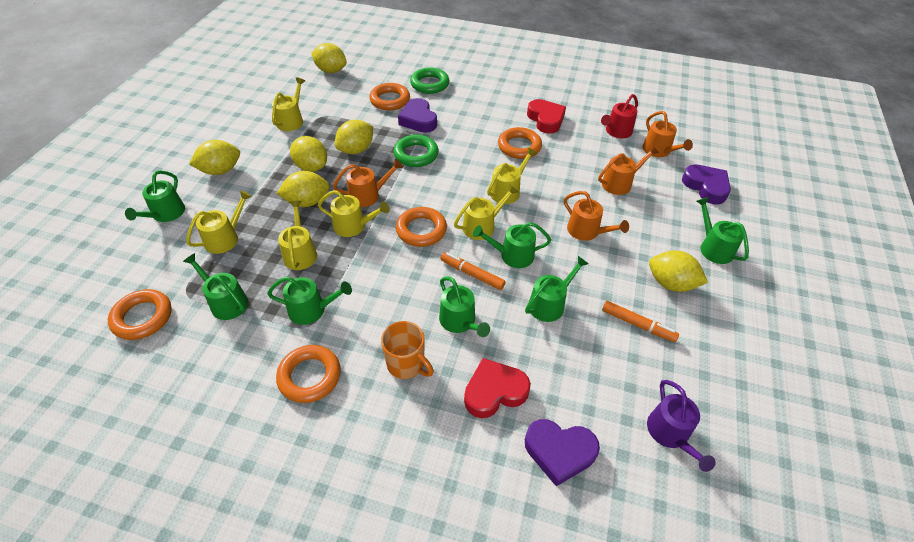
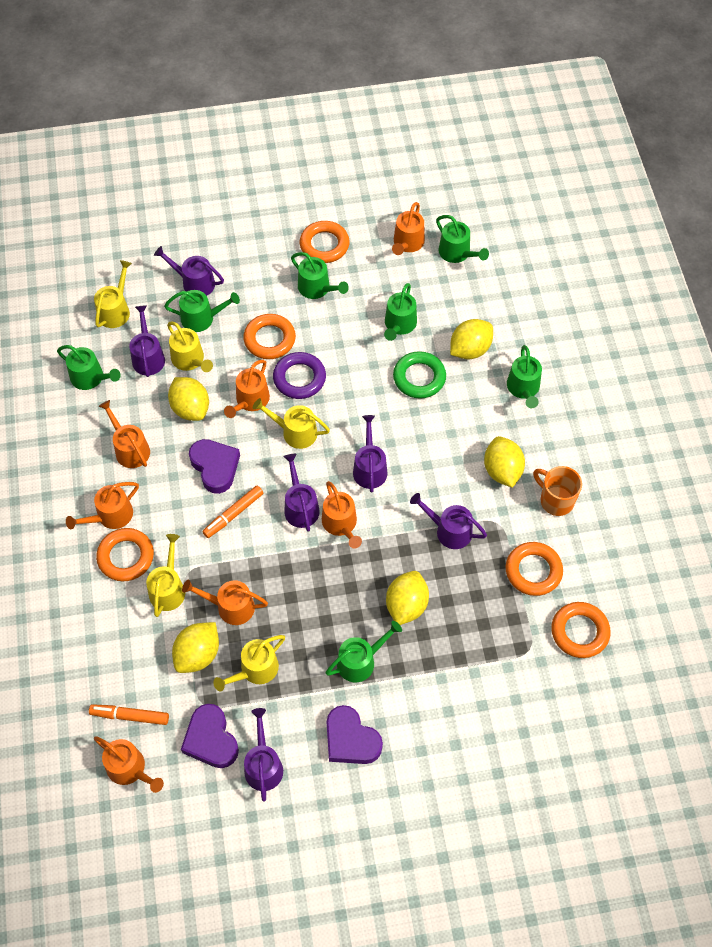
green ring: 2 -> 1
orange watering can: 4 -> 7
purple ring: 0 -> 1
purple watering can: 1 -> 6
red heart: 2 -> 0
red watering can: 1 -> 0
yellow lemon: 6 -> 5
yellow watering can: 6 -> 5

